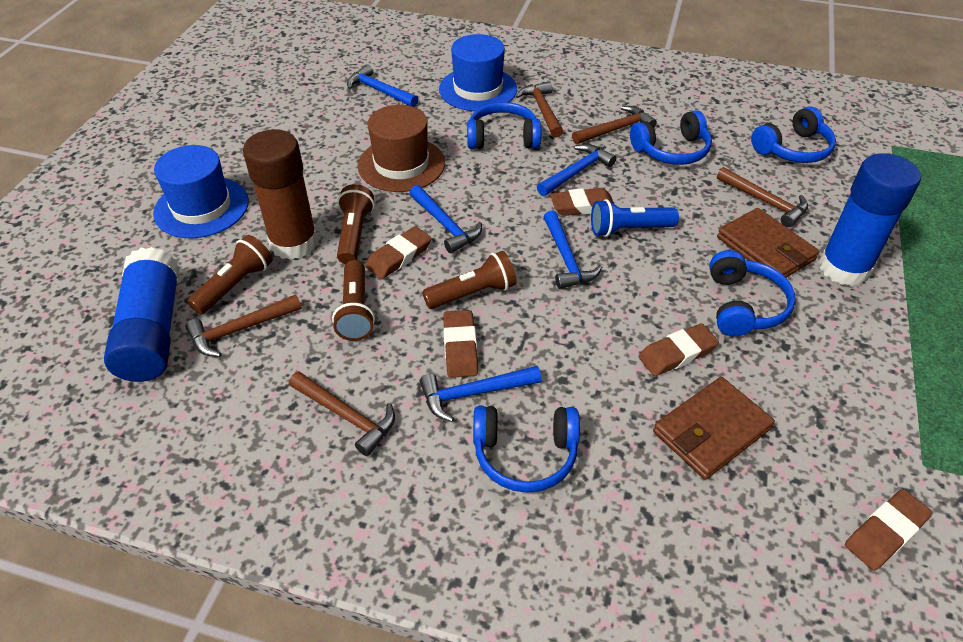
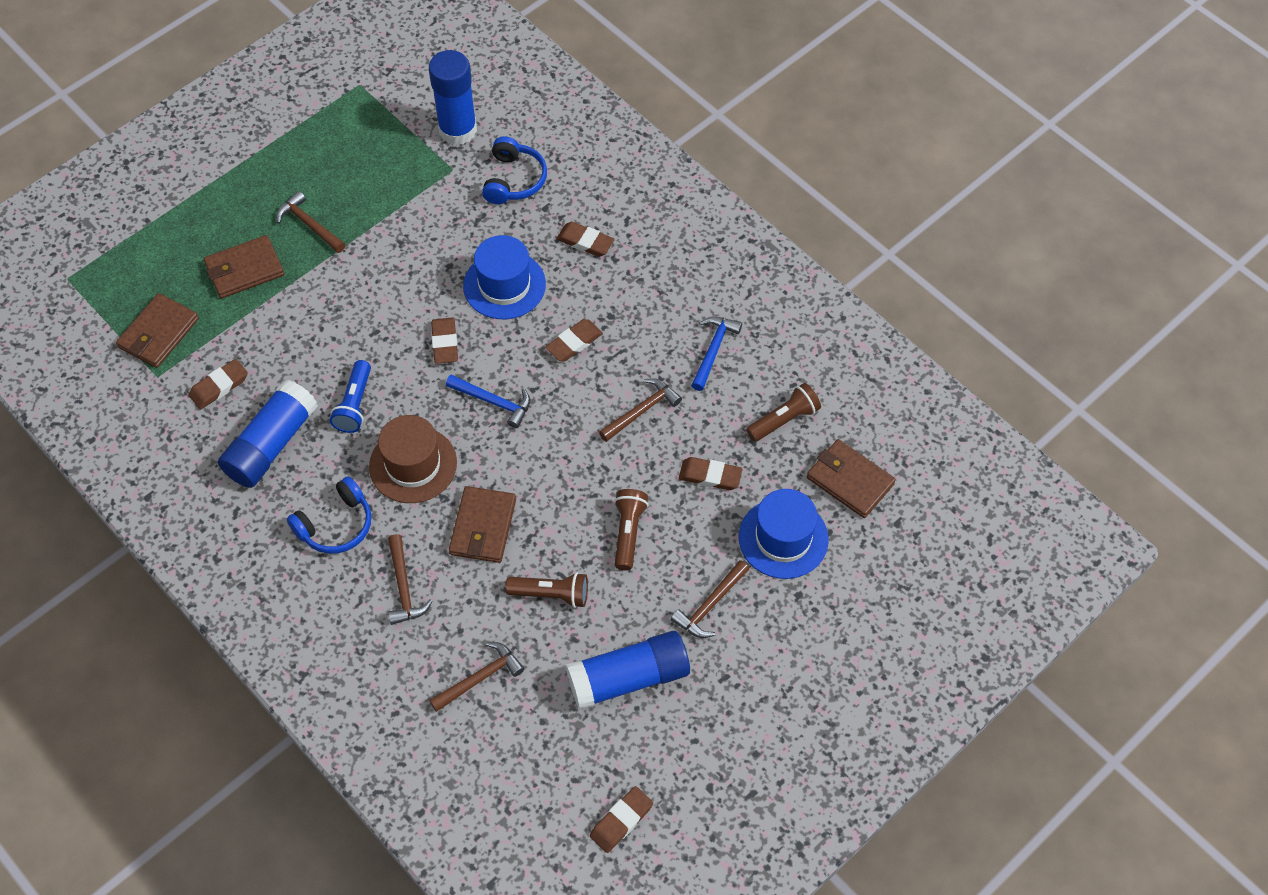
blue glue stick: 2 -> 3
blue hammer: 5 -> 2
blue headphones: 5 -> 2
brown eraser: 5 -> 6
brown flashlight: 4 -> 3
brown glue stick: 1 -> 0
brown wallet: 2 -> 4

